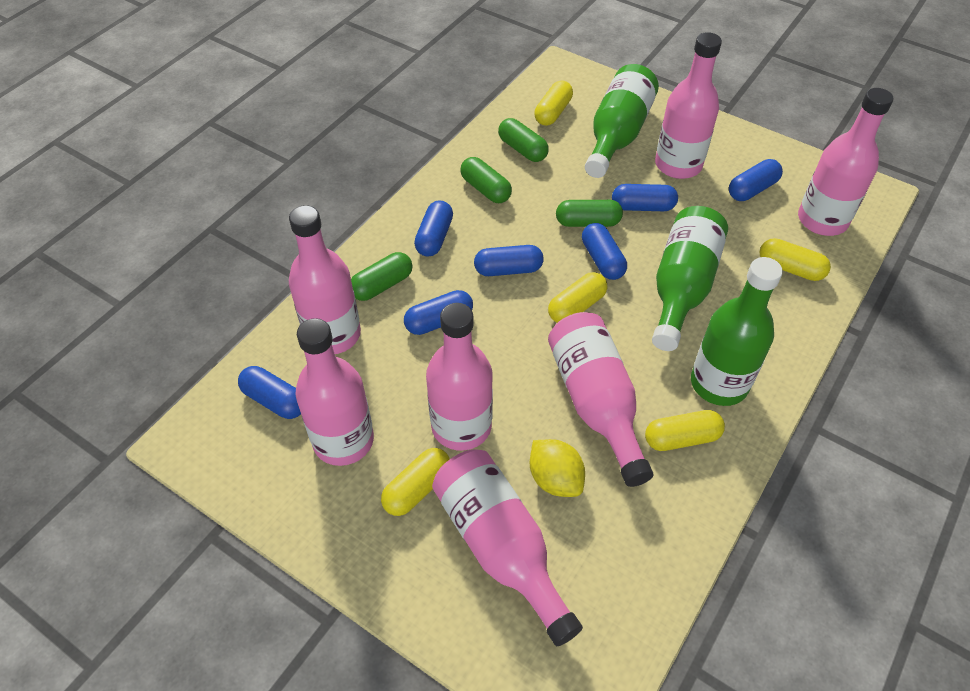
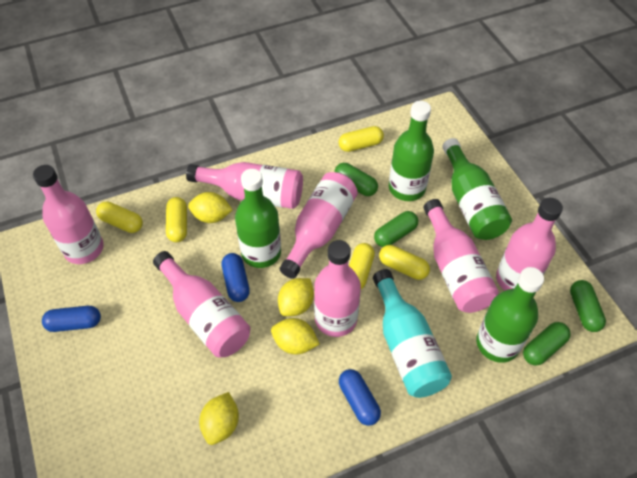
blue capsule: 7 -> 3
green bottle: 3 -> 4
turquoise bottle: 0 -> 1
yellow lemon: 1 -> 4

